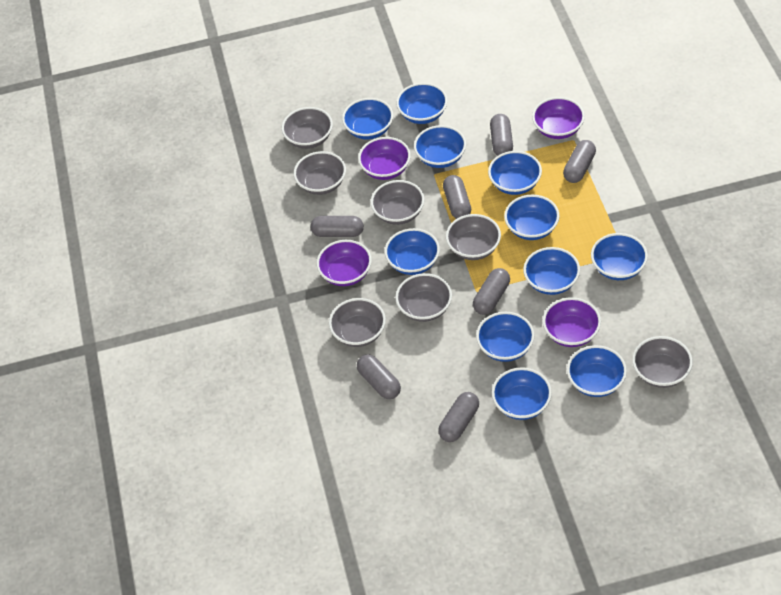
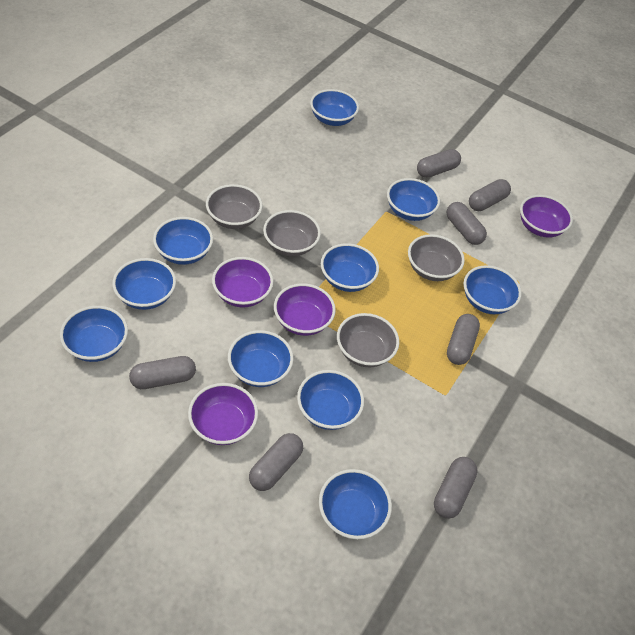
blue bowl: 11 -> 10
grey bowl: 7 -> 4

